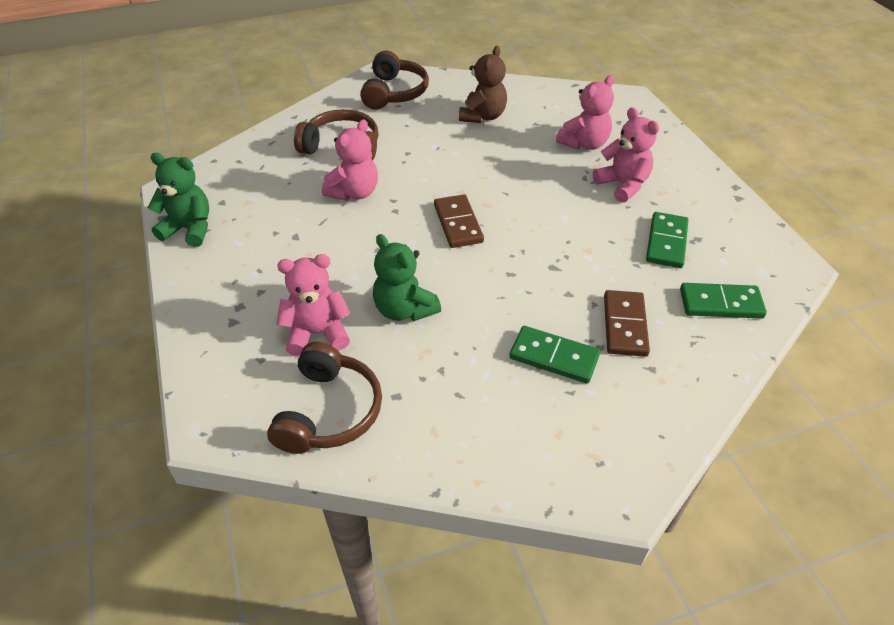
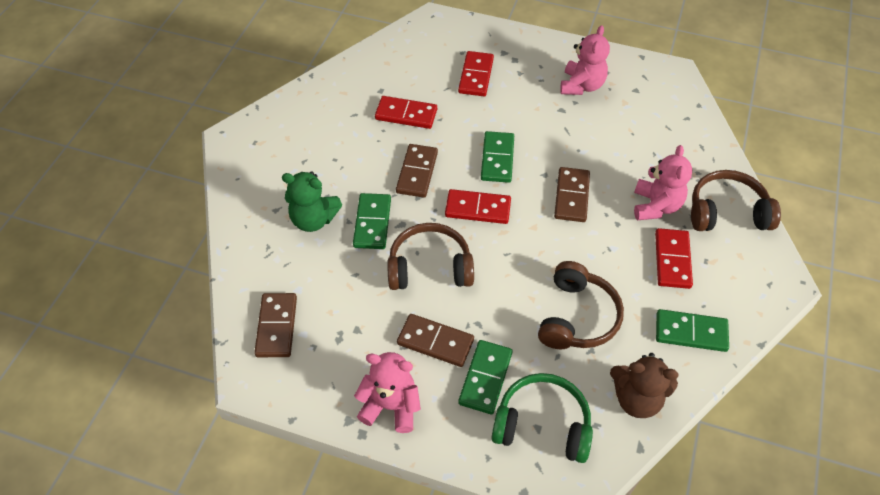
brown domino: 2 -> 4
green domino: 3 -> 4
green headphones: 0 -> 1
green teddy bear: 2 -> 1
pink teddy bear: 4 -> 3
red domino: 0 -> 4

